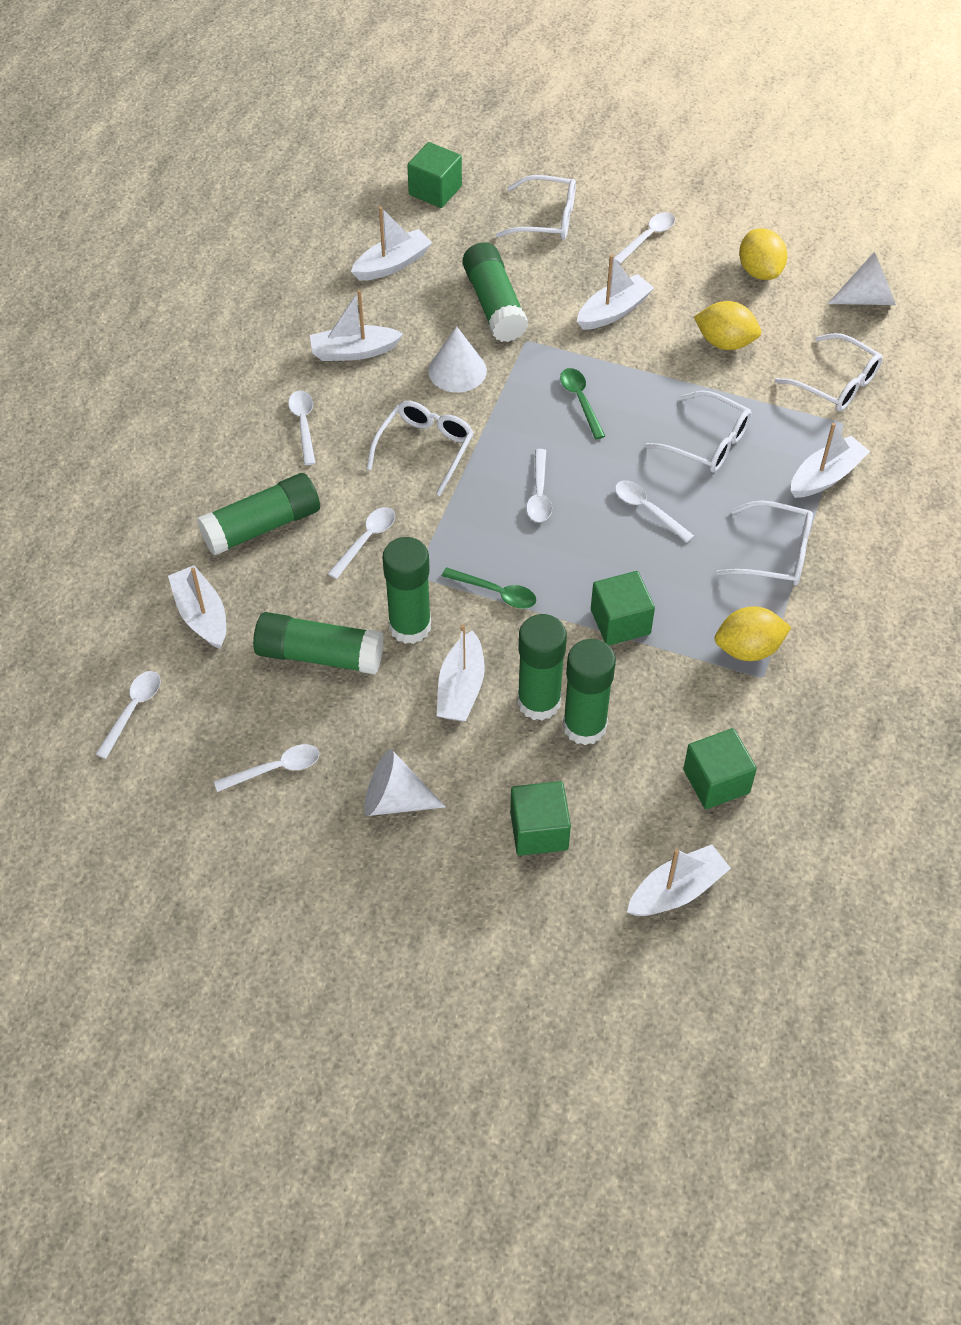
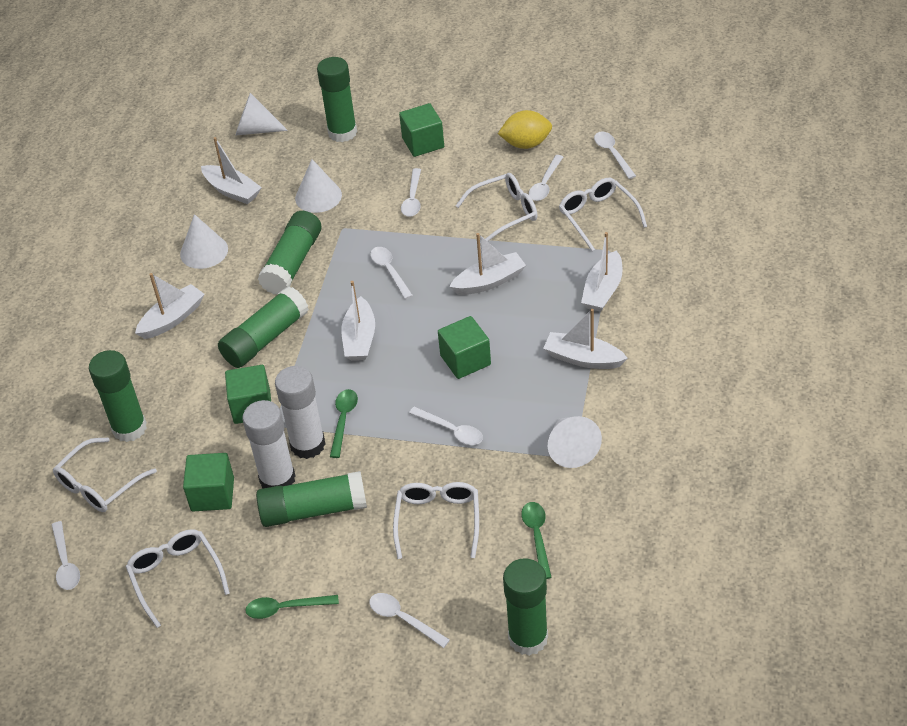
green spoon: 2 -> 3
white boat: 7 -> 6
white cone: 3 -> 4
white glue stick: 0 -> 2
yellow lemon: 3 -> 1

